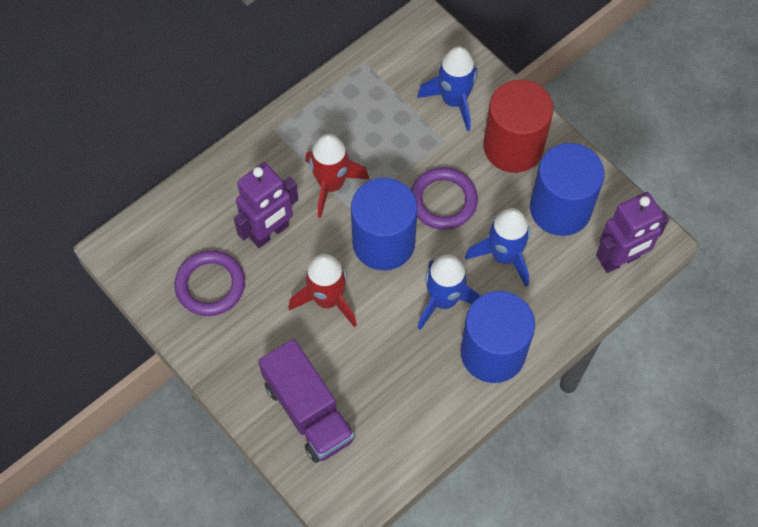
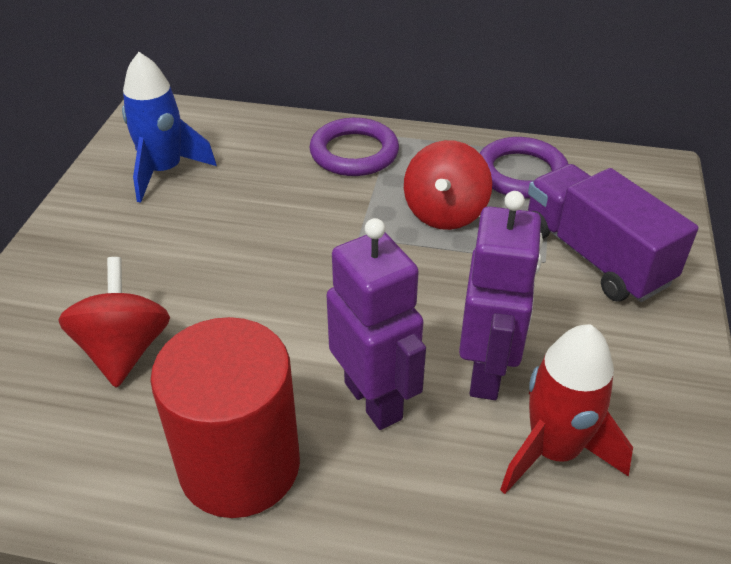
blue cylinder: 3 -> 0
blue rocket: 3 -> 1
red rocket: 2 -> 1
red spinning top: 0 -> 2

